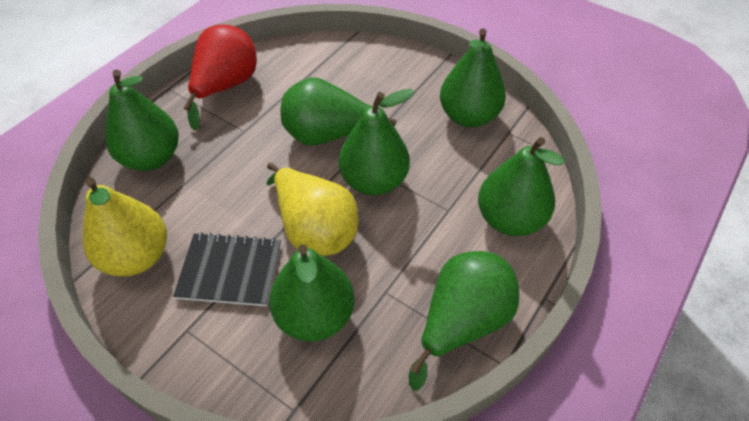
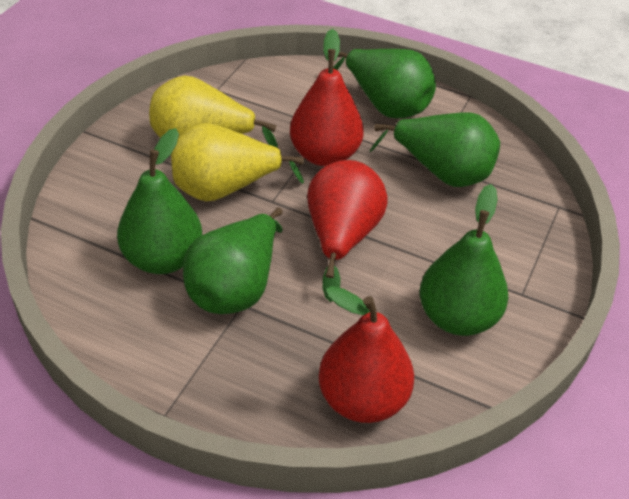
black notebook: 1 -> 0
green pear: 7 -> 5
red pear: 1 -> 3

